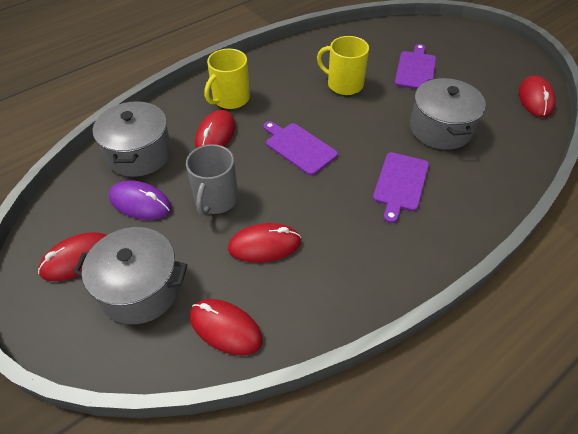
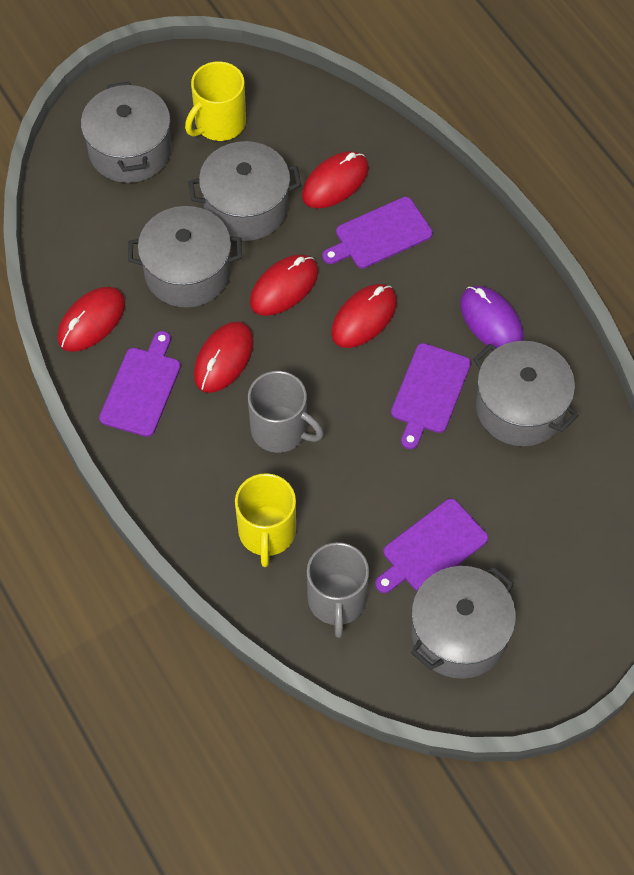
grey mug: 1 -> 2
grey pot: 3 -> 5
purple cutting board: 3 -> 4

